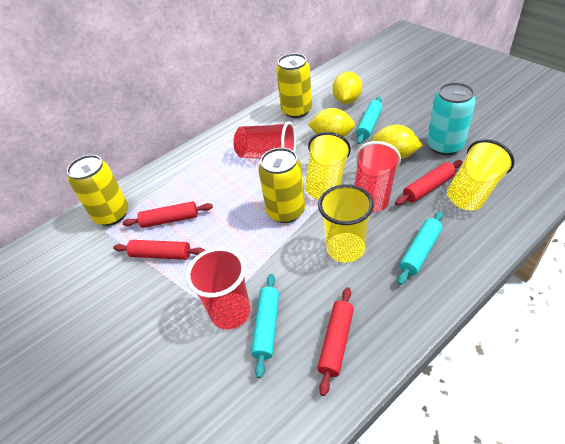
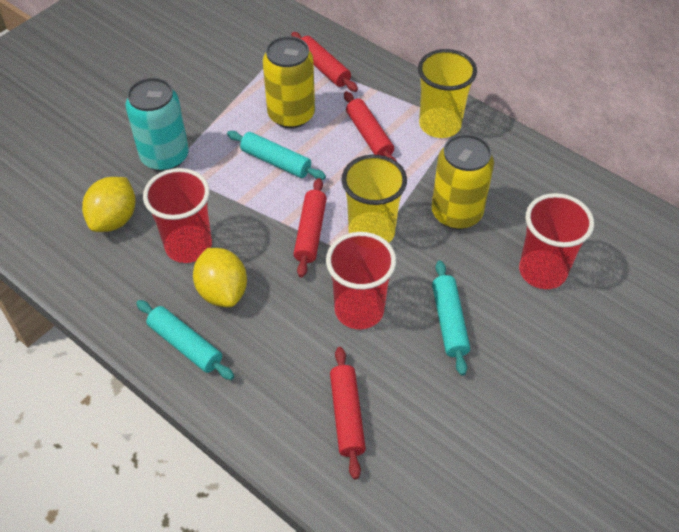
yellow can: 3 -> 2
yellow cup: 3 -> 2
yellow lemon: 3 -> 2

